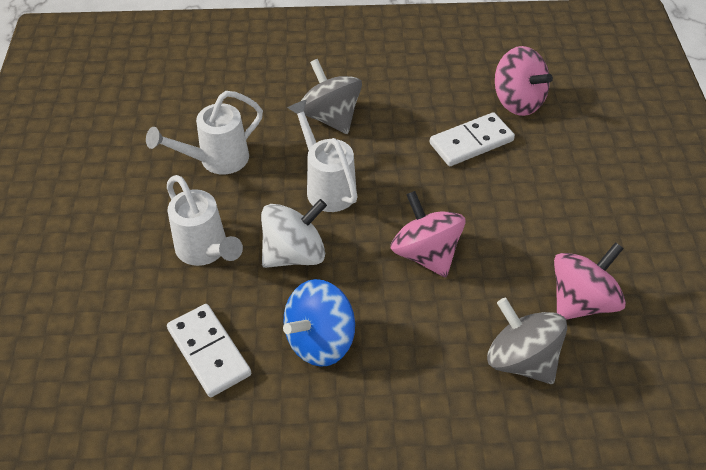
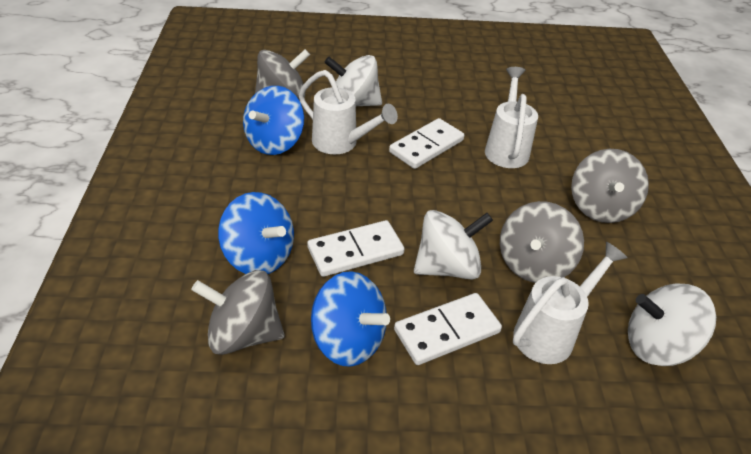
blue spinning top: 1 -> 3
grey spinning top: 2 -> 4
pink spinning top: 3 -> 0
white domino: 2 -> 3
white spinning top: 1 -> 3

